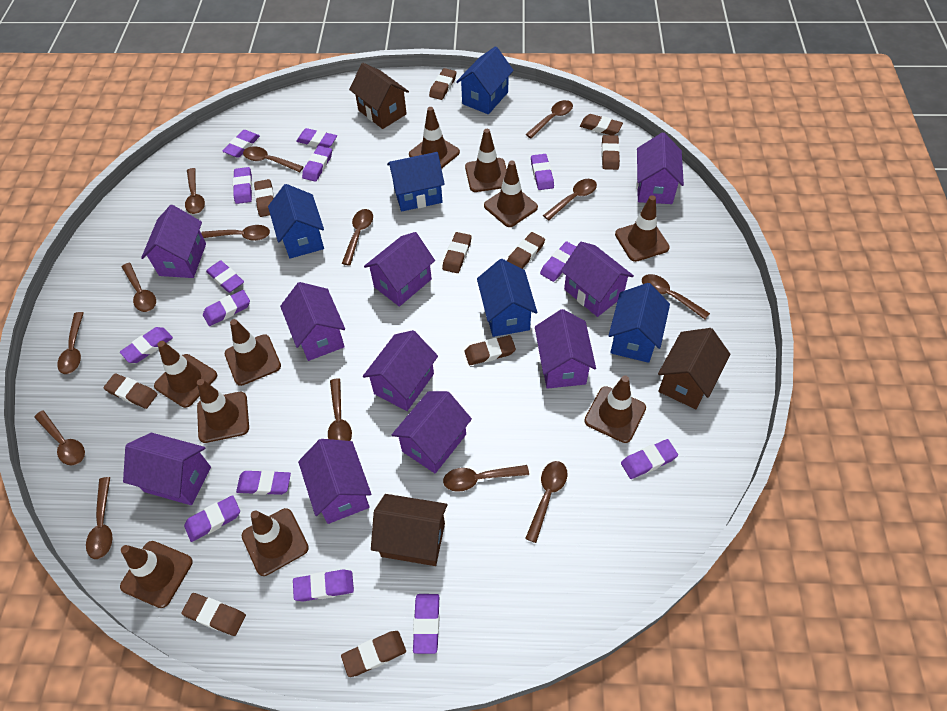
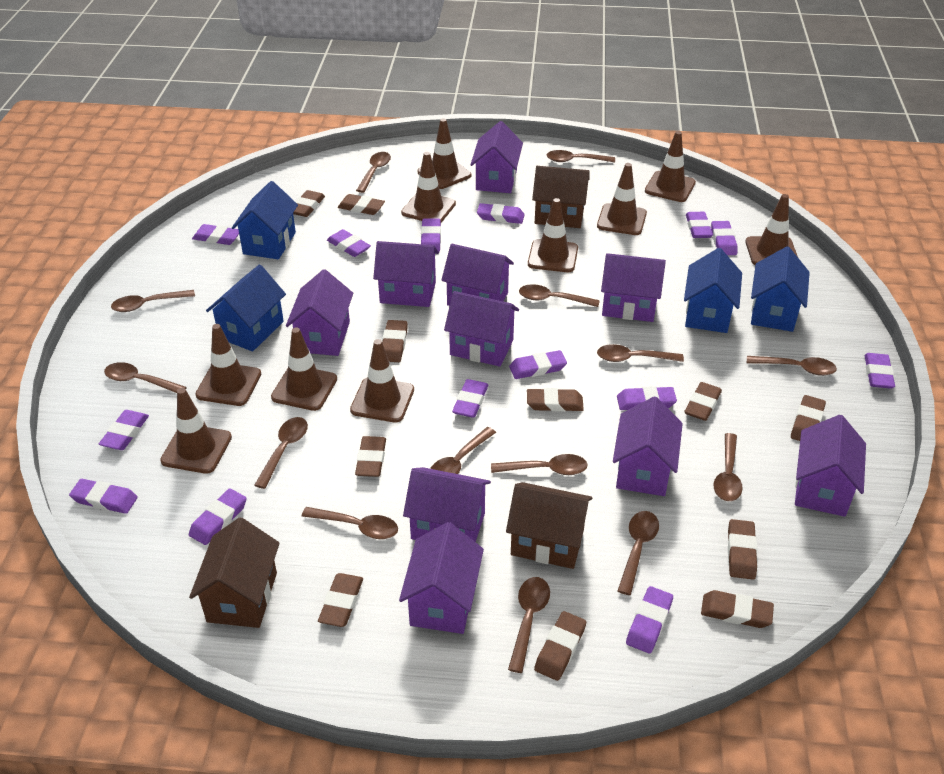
blue house: 5 -> 4
brown eraser: 10 -> 11

